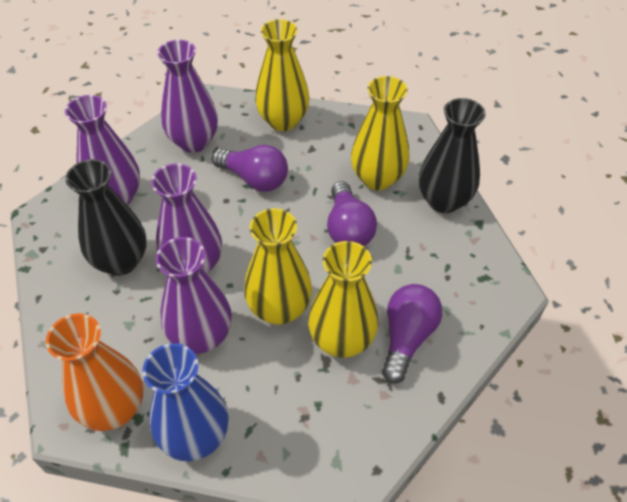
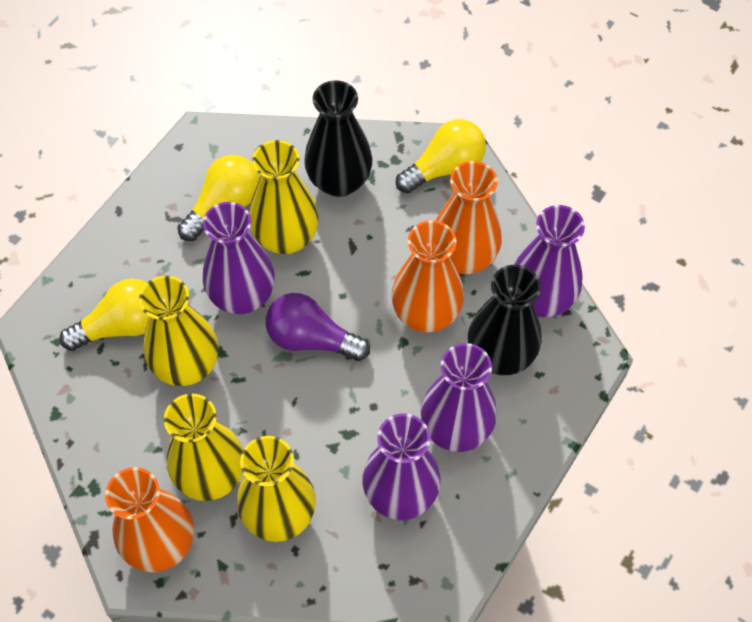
blue vase: 1 -> 0
orange vase: 1 -> 3
purple light bulb: 3 -> 1
yellow light bulb: 0 -> 3

